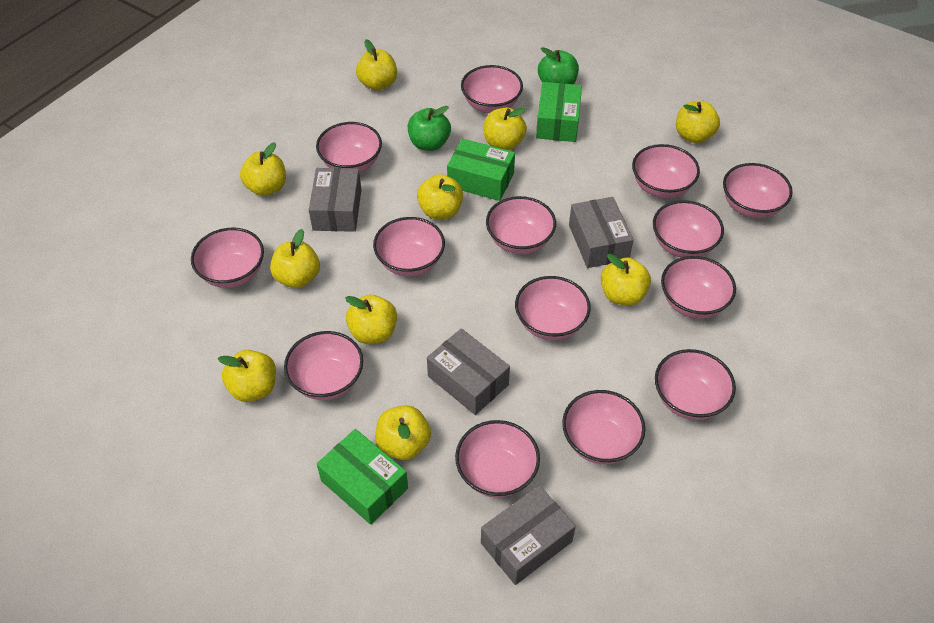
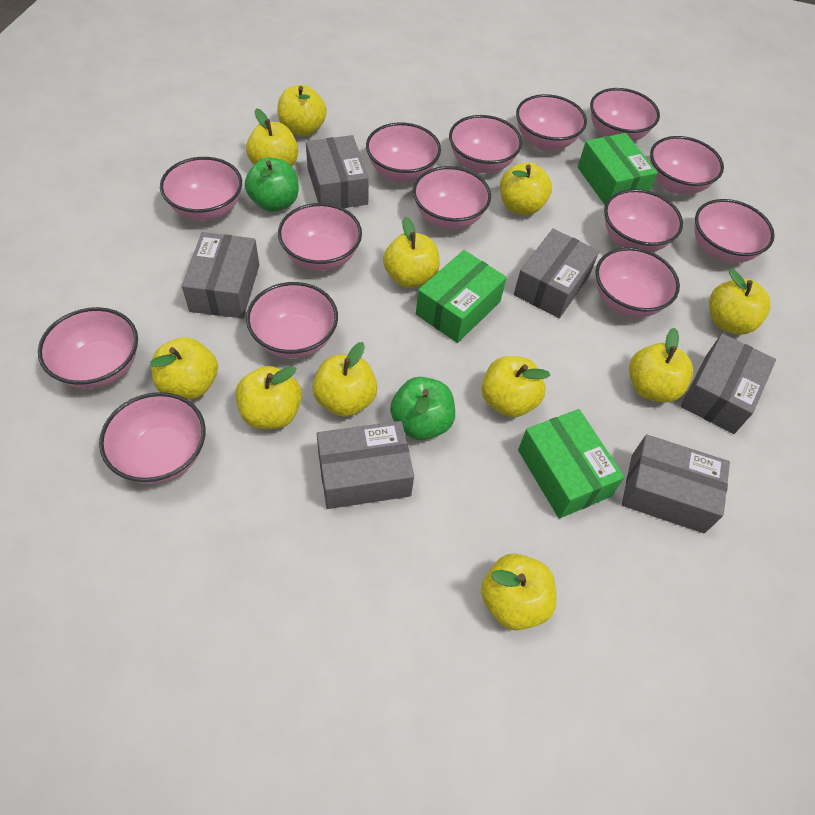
grey box: 4 -> 6
yellow apple: 10 -> 11

